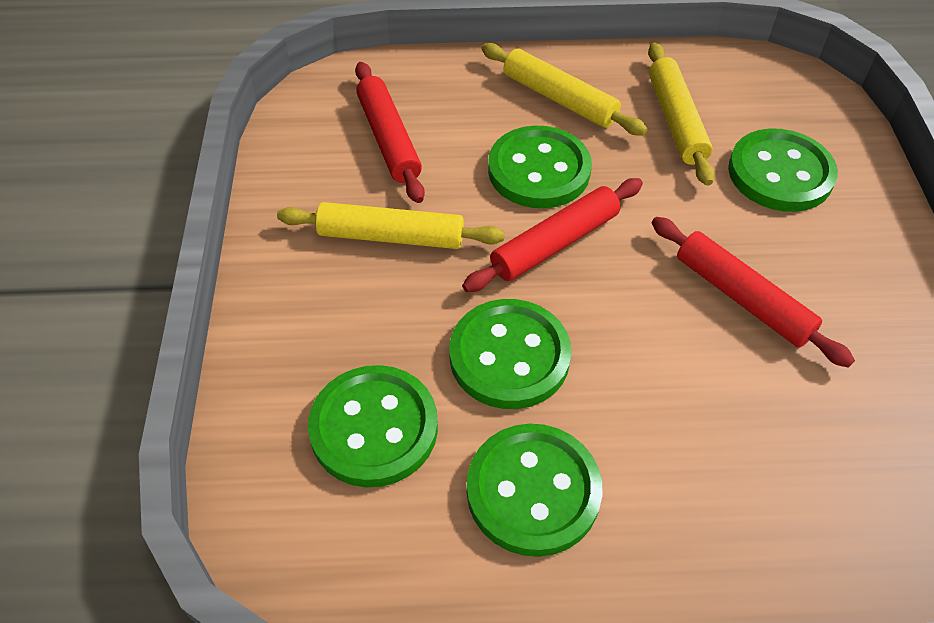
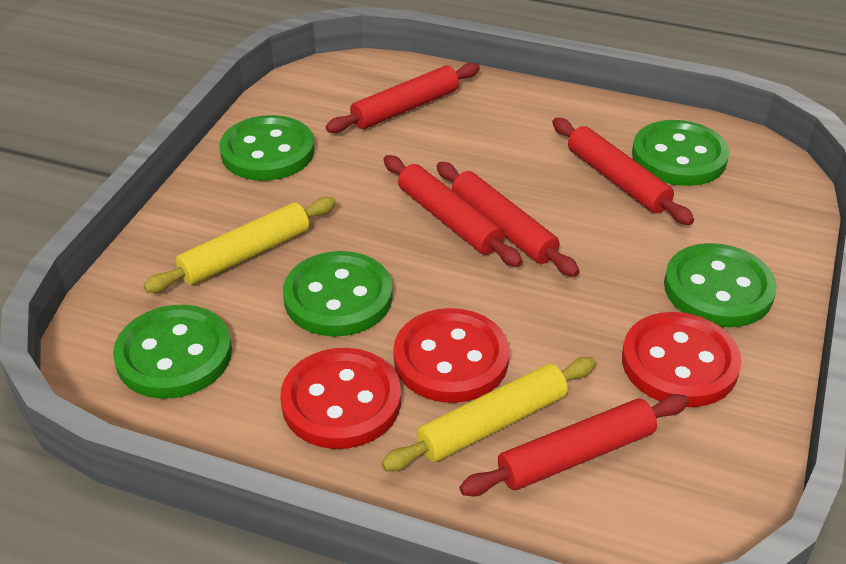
red button: 0 -> 3
red rolling pin: 3 -> 5
yellow rolling pin: 3 -> 2

